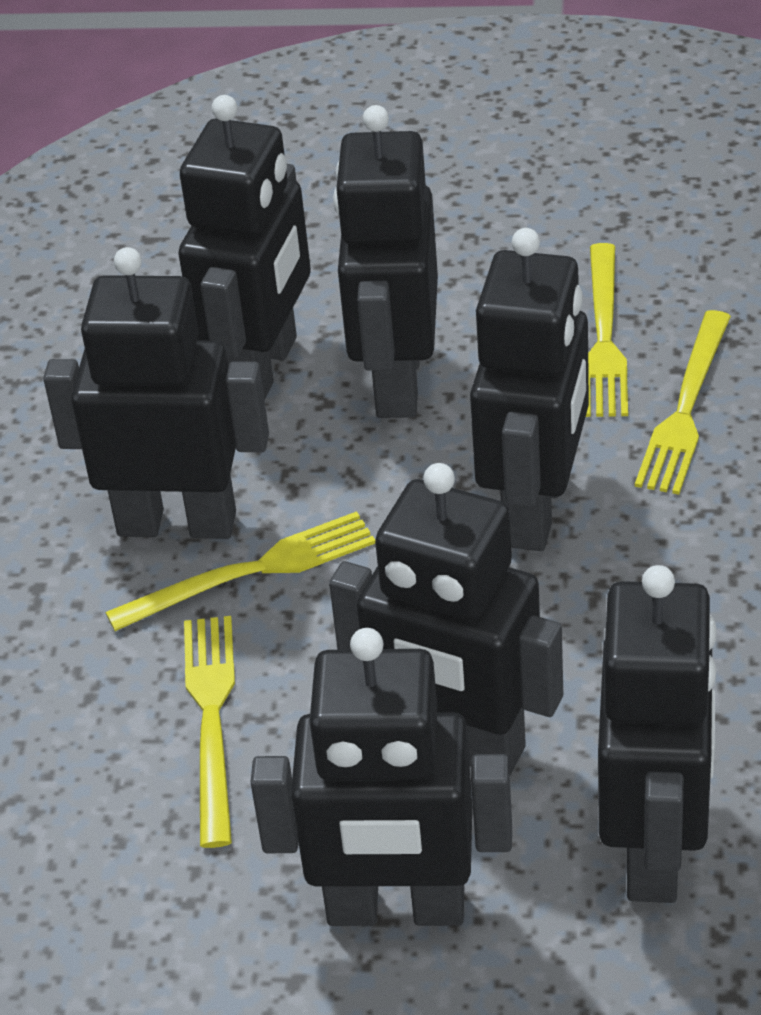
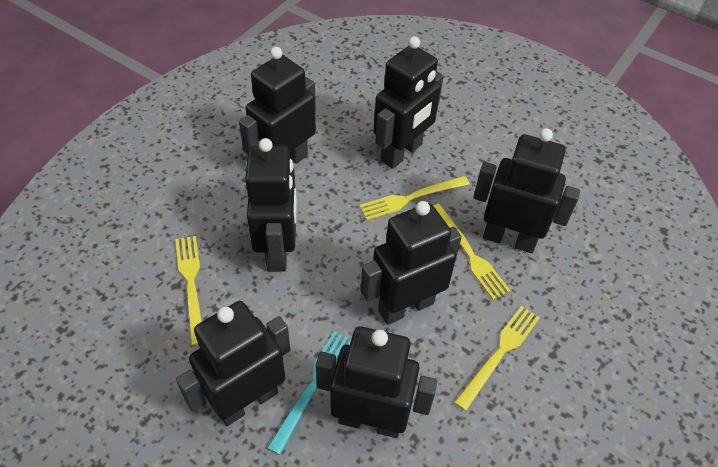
turquoise fork: 0 -> 1

